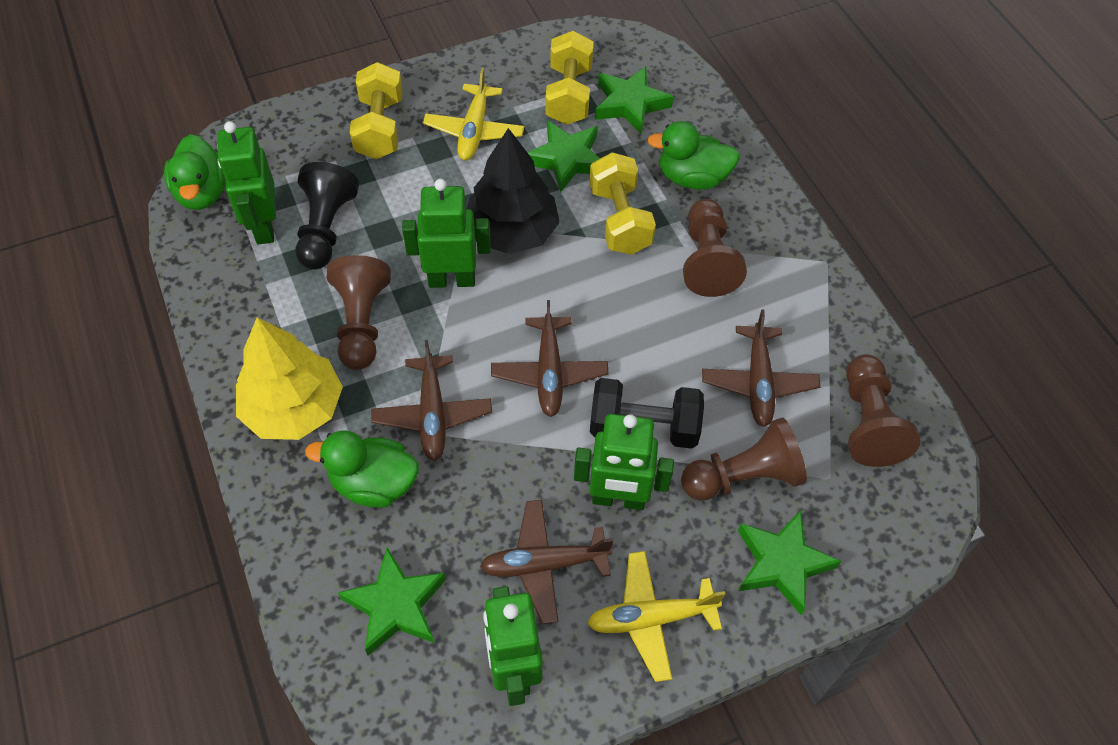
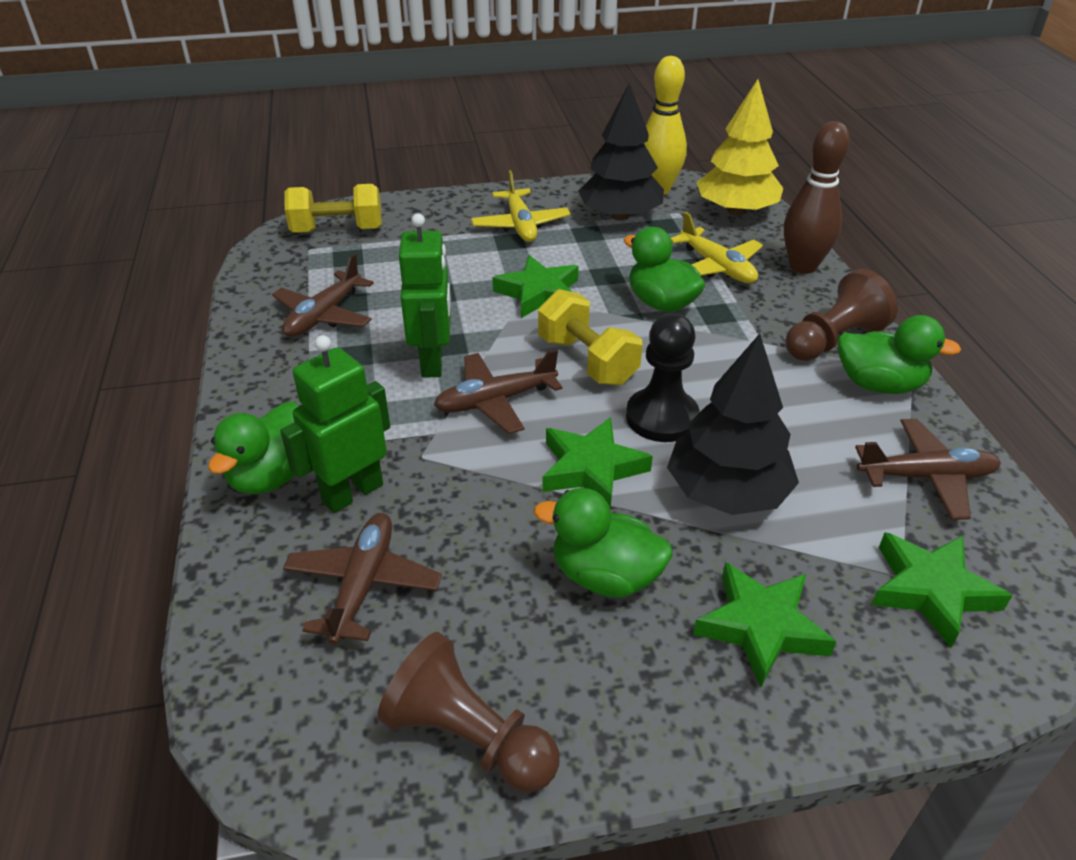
black dumbbell: 1 -> 0
black tree: 1 -> 2
brown bowling pin: 0 -> 1
brown pawn: 4 -> 2
green duck: 3 -> 4
green robot: 4 -> 2
yellow bowling pin: 0 -> 1
yellow dumbbell: 3 -> 2

